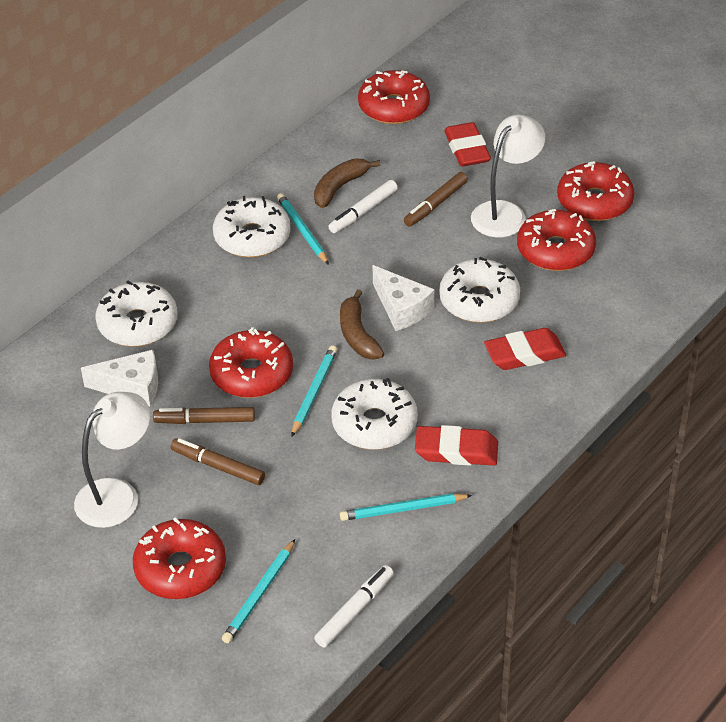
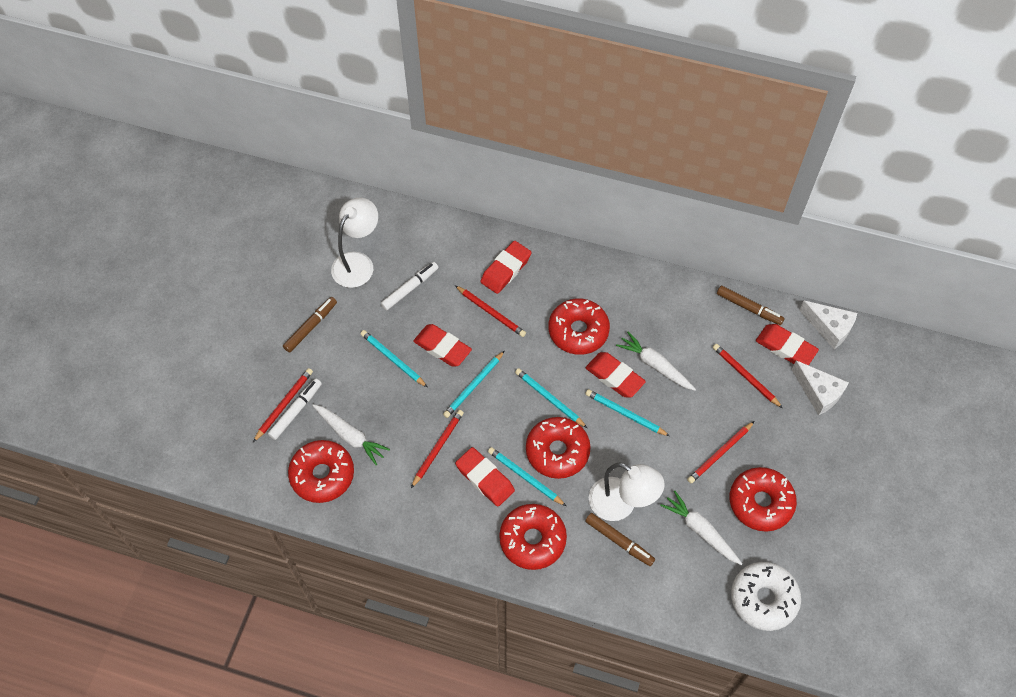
brown banana: 2 -> 0
red eraser: 3 -> 5
red pencil: 0 -> 5
turquoise pencil: 4 -> 5
white carrot: 0 -> 3
white donut: 4 -> 1

